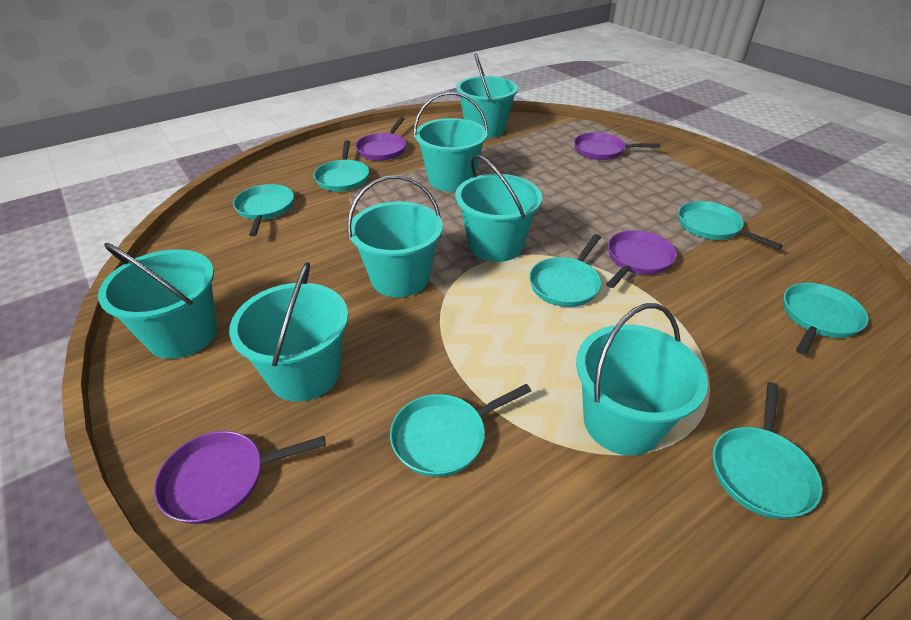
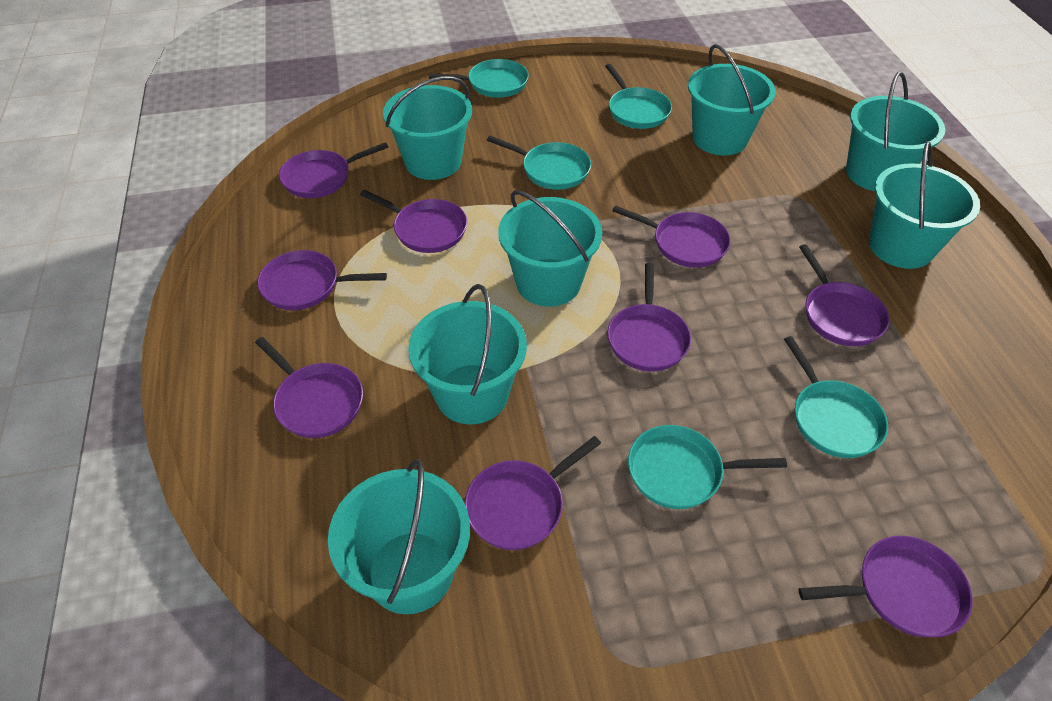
purple pan: 4 -> 9
turquoise pan: 7 -> 5

